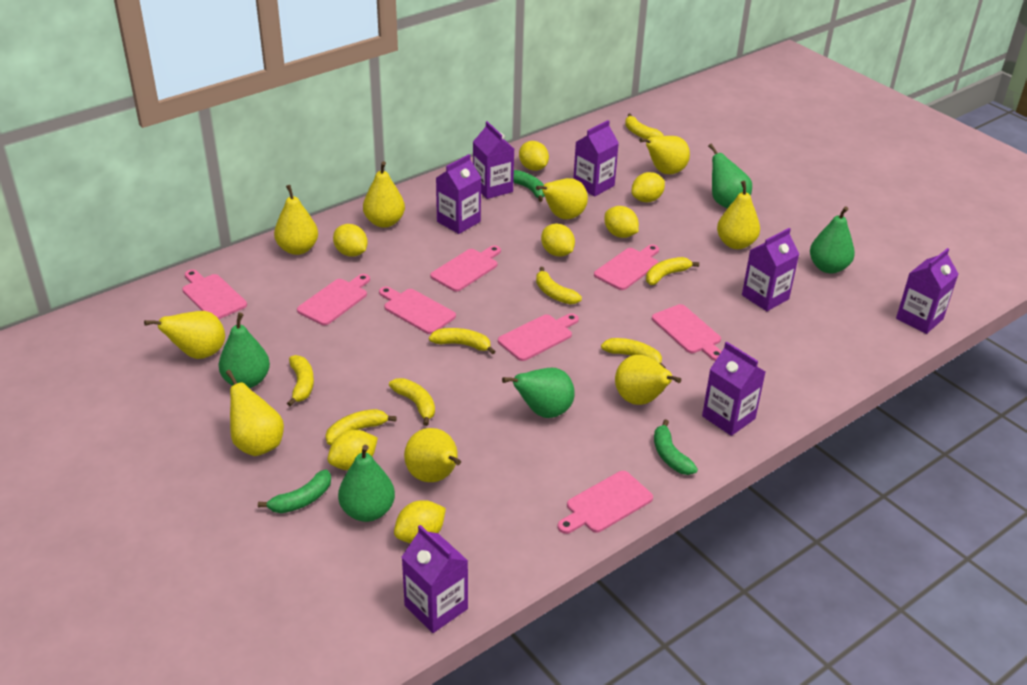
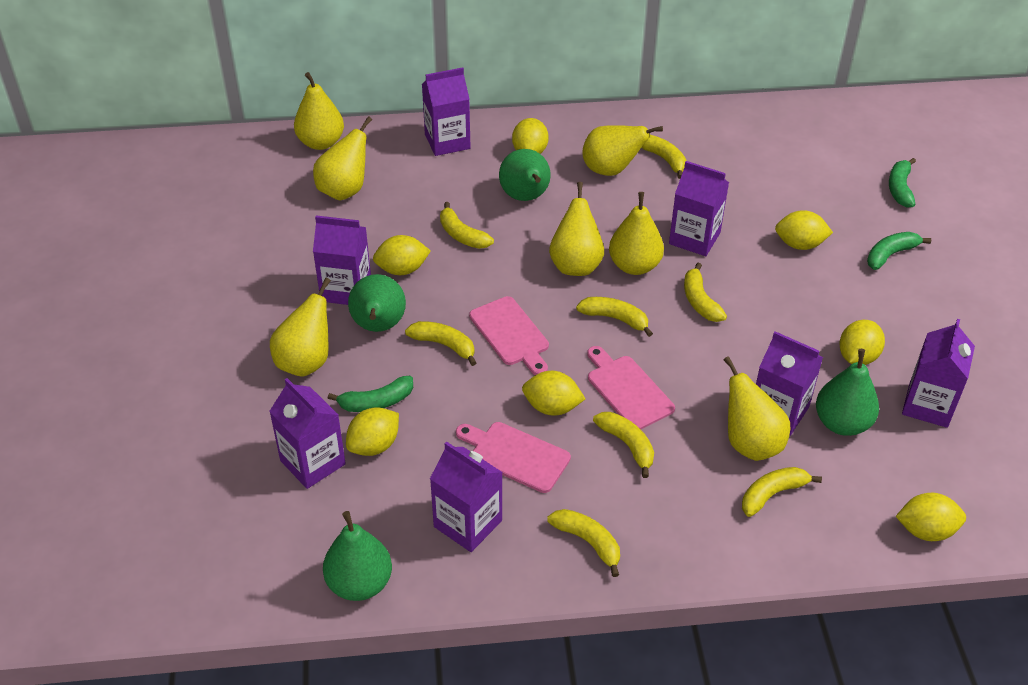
green pear: 5 -> 4
pink cutting board: 8 -> 3
yellow pear: 9 -> 7

